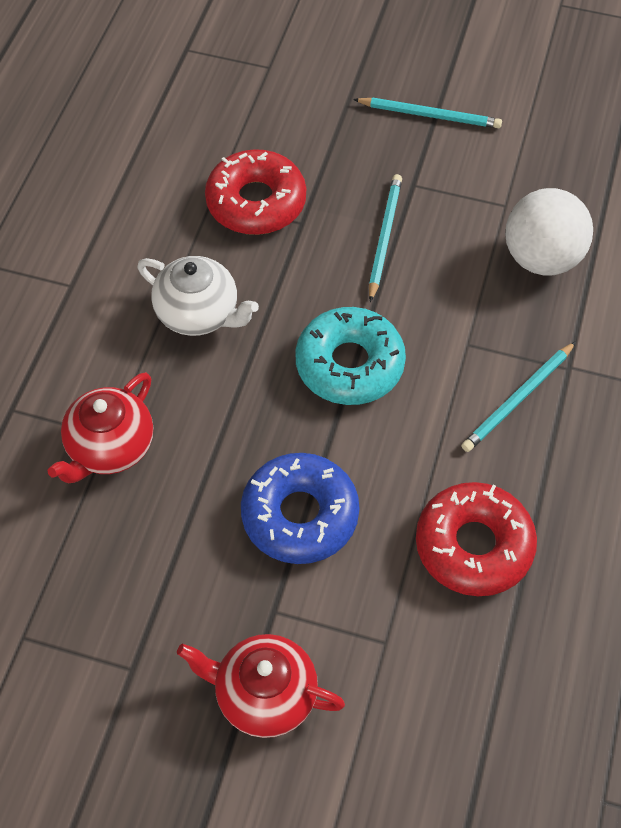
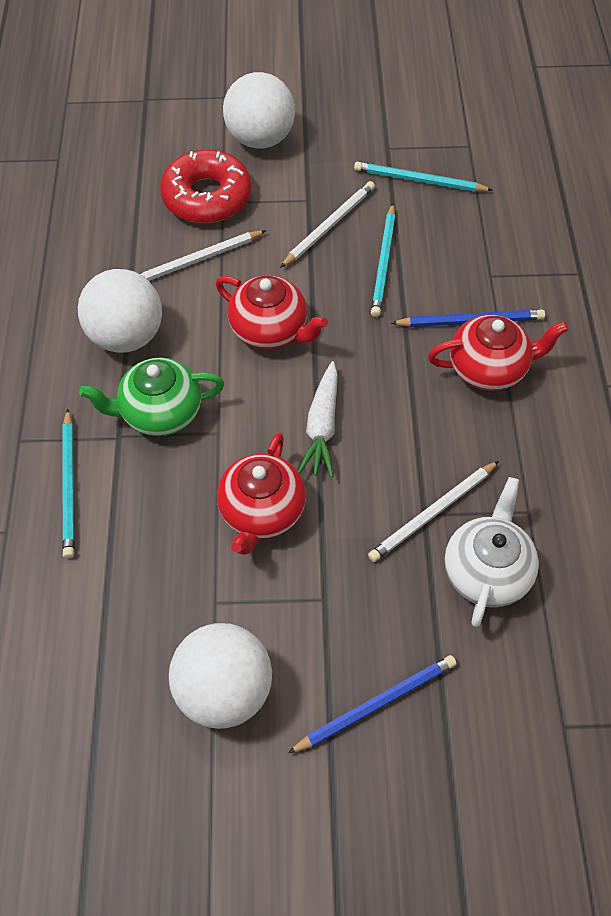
blue donut: 1 -> 0
blue pencil: 0 -> 2
green teapot: 0 -> 1
red donut: 2 -> 1
red teapot: 2 -> 3
turquoise donut: 1 -> 0
white ball: 1 -> 3
white carrot: 0 -> 1
white pencil: 0 -> 3

